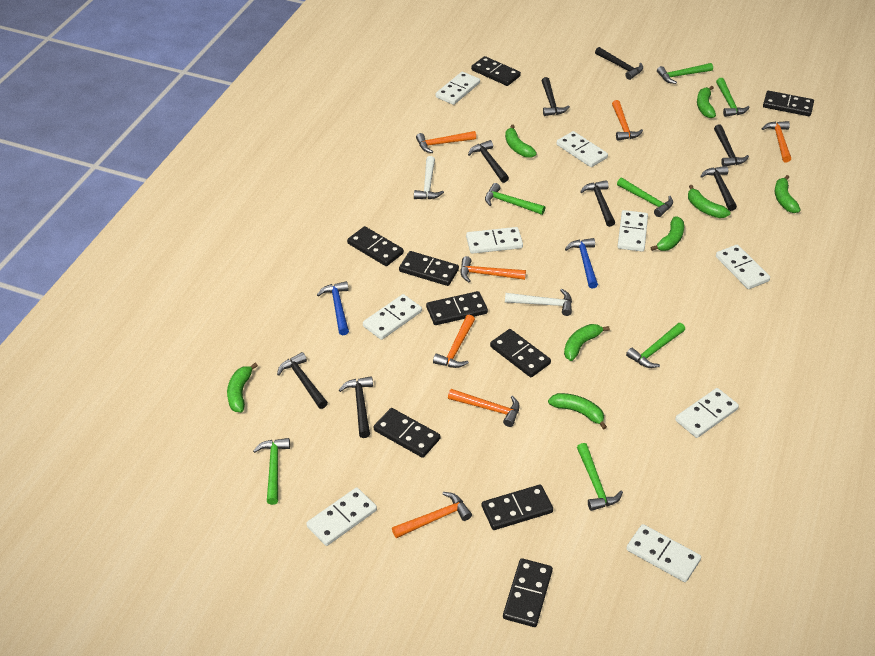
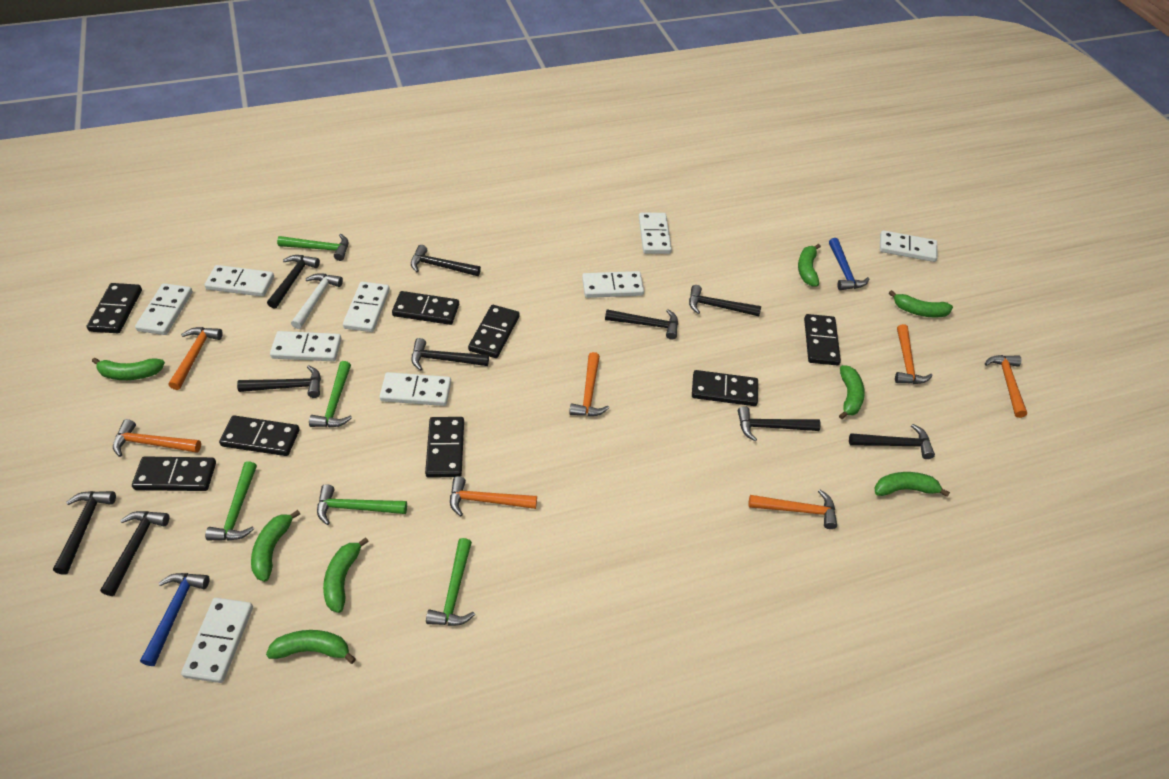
black domino: 9 -> 8
black hammer: 8 -> 10
green hammer: 7 -> 5
white hammer: 2 -> 1

